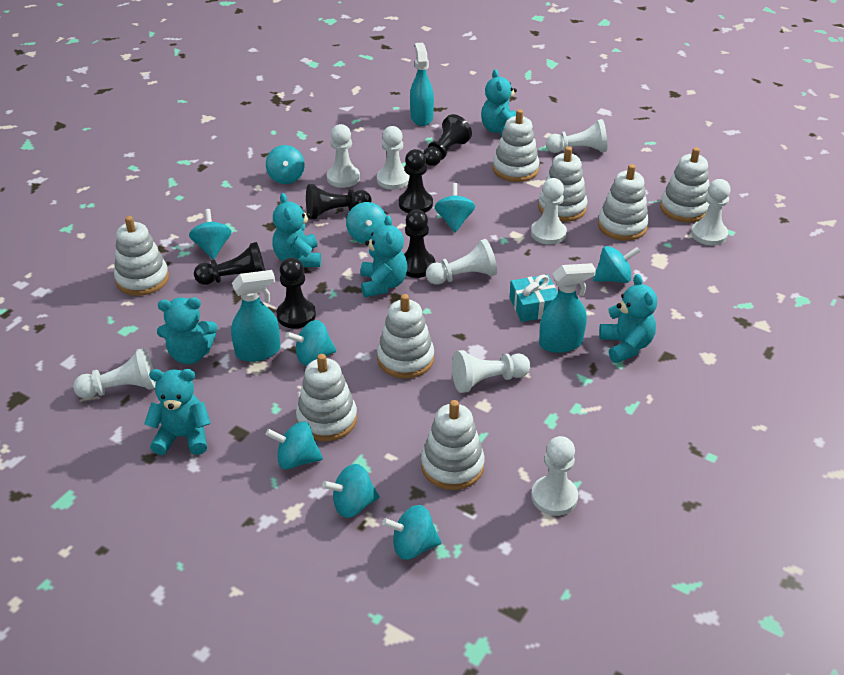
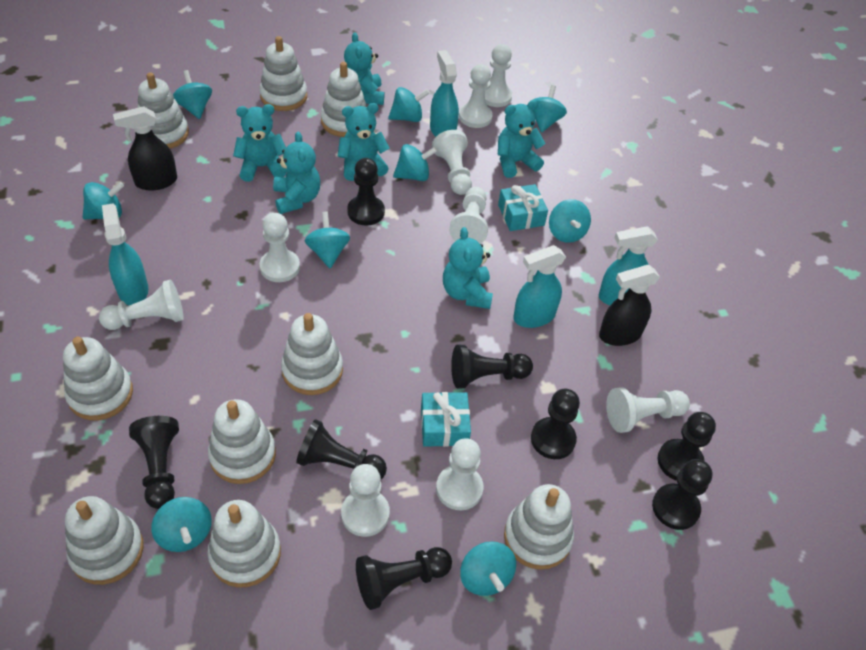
black pawn: 6 -> 8
black spray bottle: 0 -> 2
turquoise gift: 1 -> 2
turquoise spray bottle: 3 -> 4
white stacking toy: 8 -> 9

